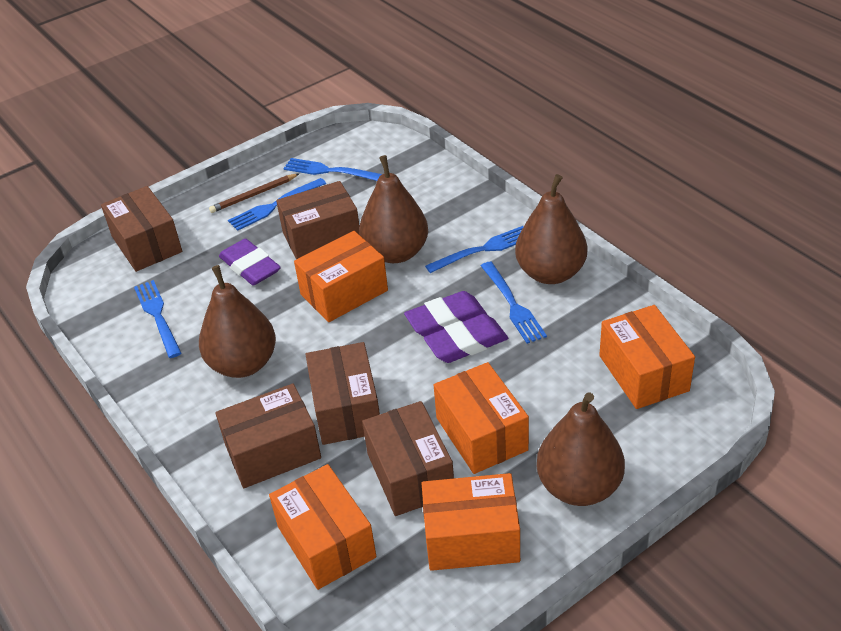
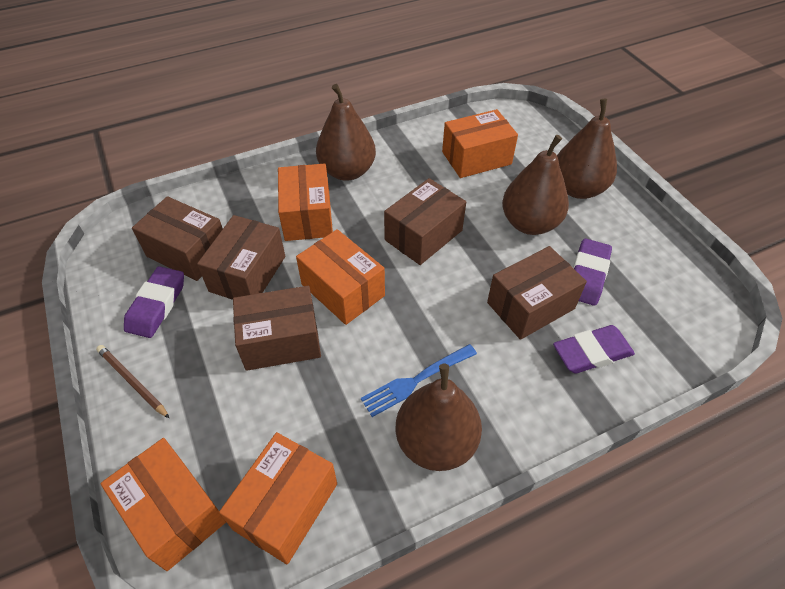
blue fork: 5 -> 1

